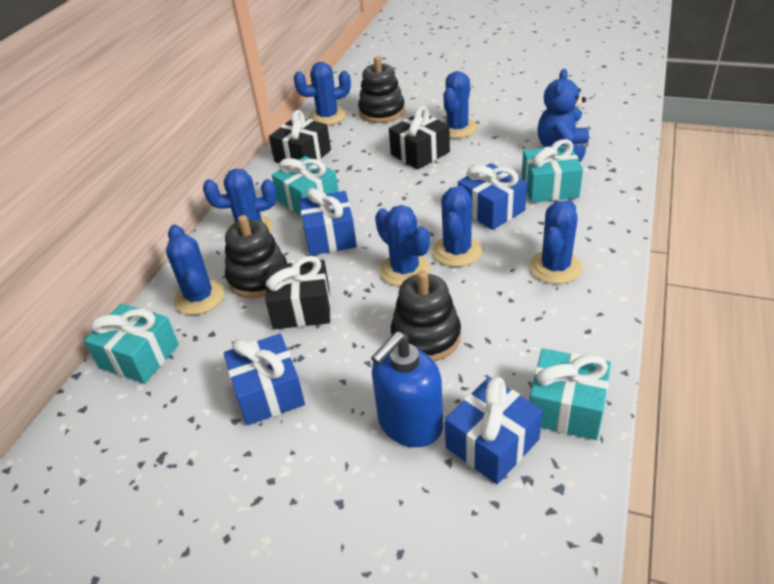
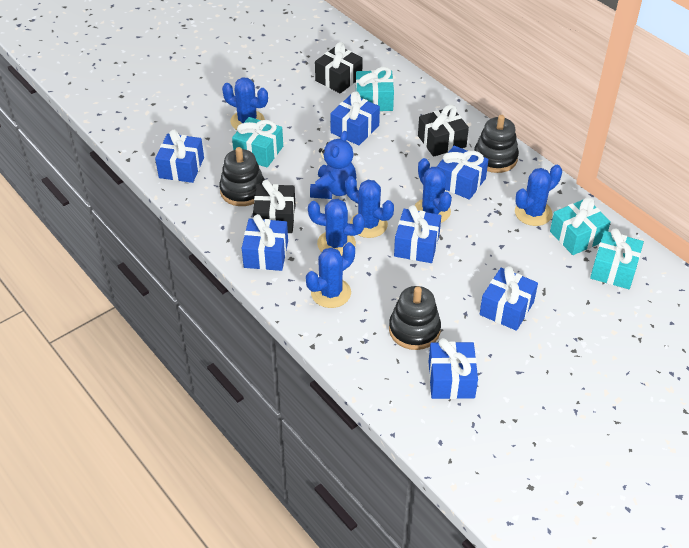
blue cactus: 7 -> 6
blue gift: 4 -> 7
blue soap dispenser: 1 -> 0

